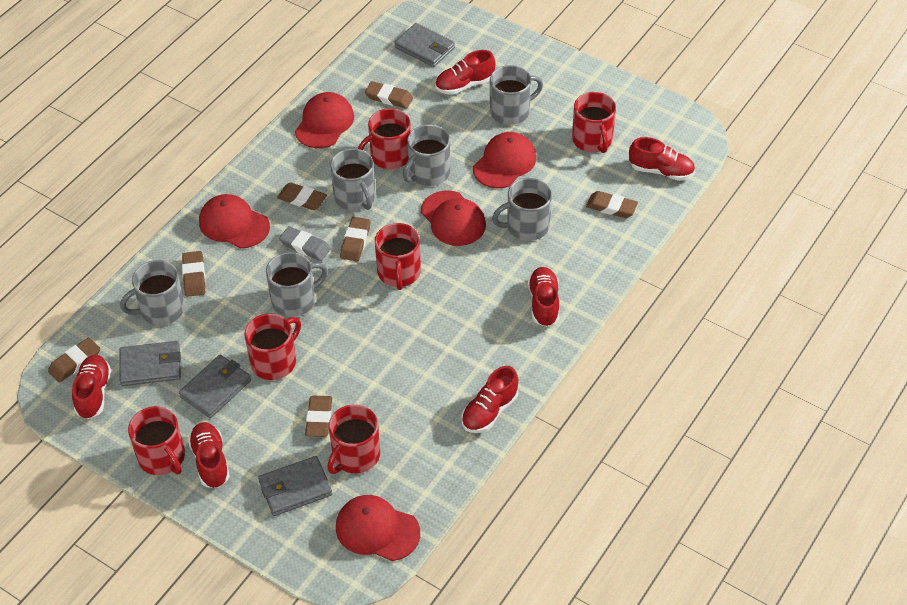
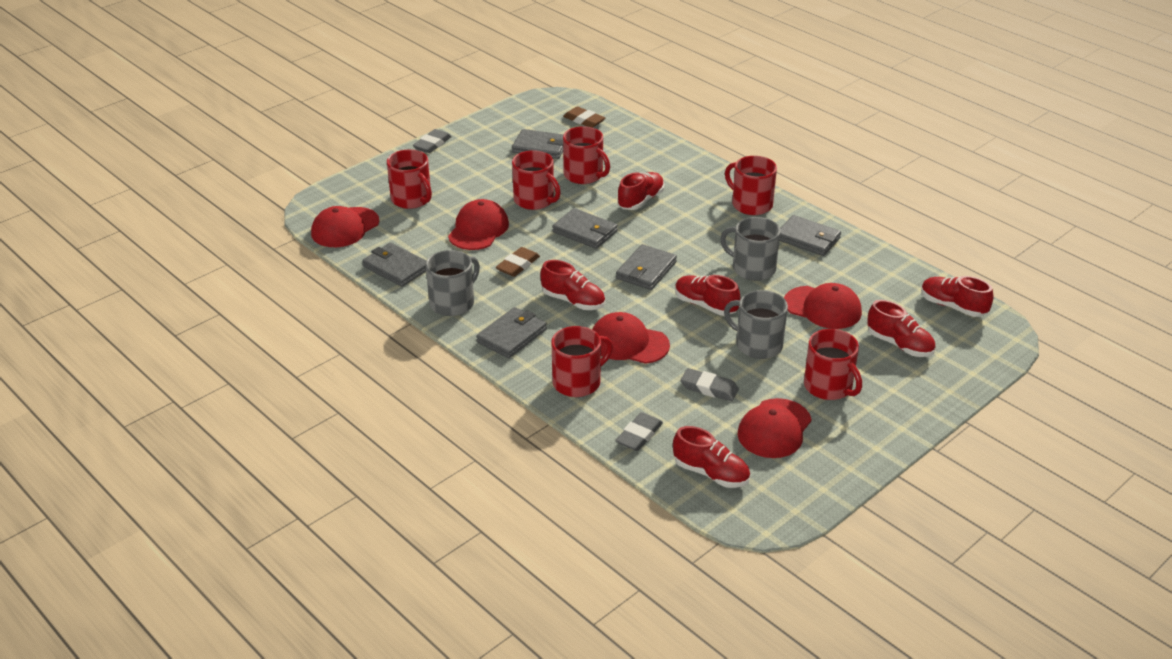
brown eraser: 7 -> 2
grey eraser: 1 -> 3
grey mug: 6 -> 3
grey wallet: 4 -> 6

